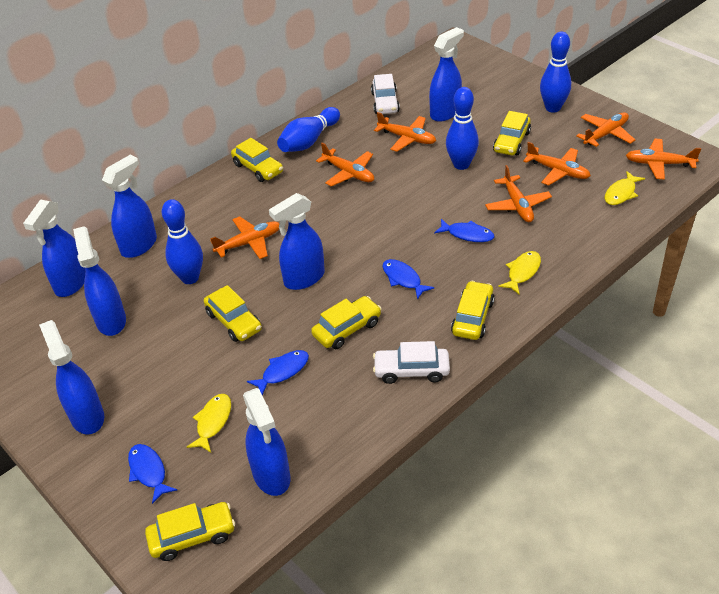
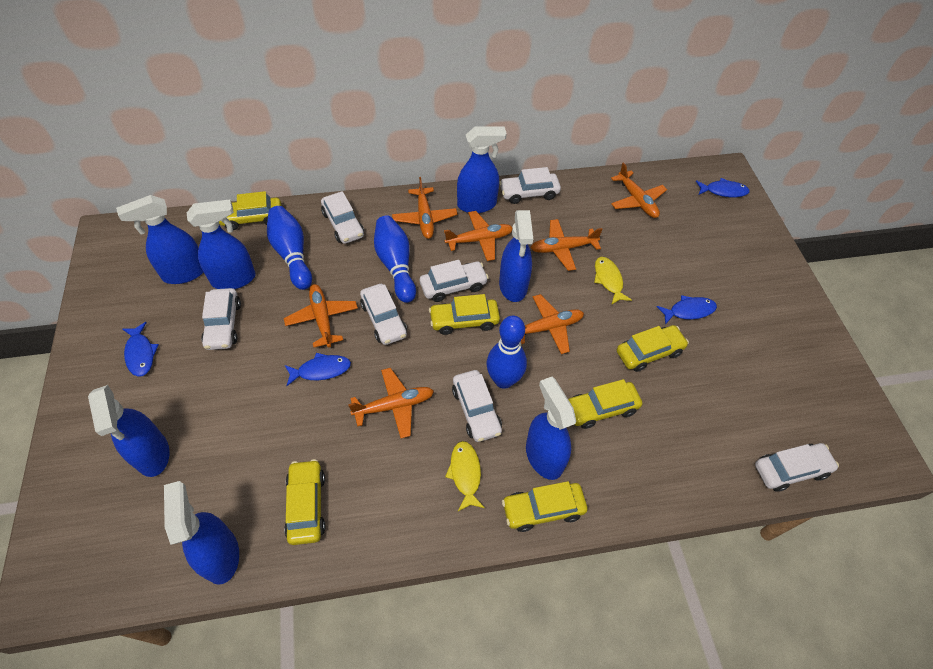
blue bowling pin: 4 -> 3
white car: 2 -> 7
yellow fish: 3 -> 2

